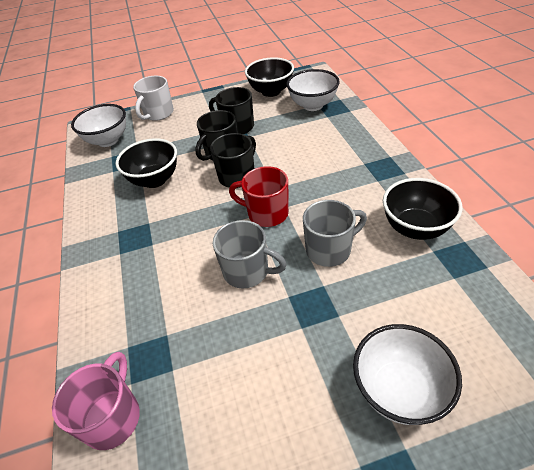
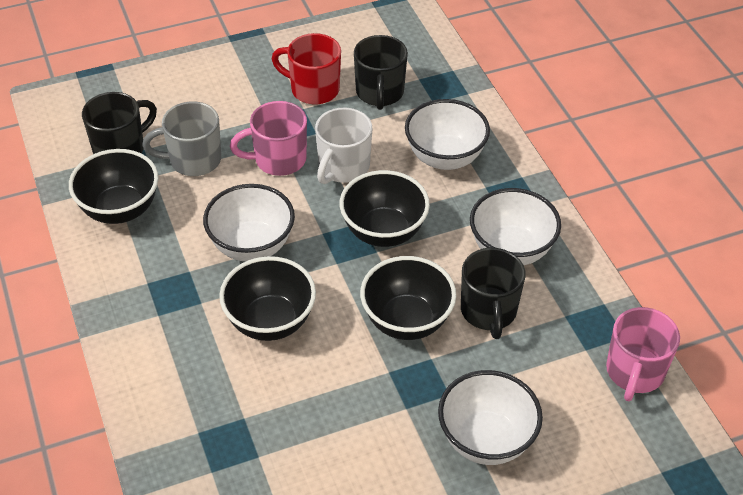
black bowl: 3 -> 4
grey mug: 2 -> 1
pink mug: 1 -> 2
white bowl: 3 -> 4

